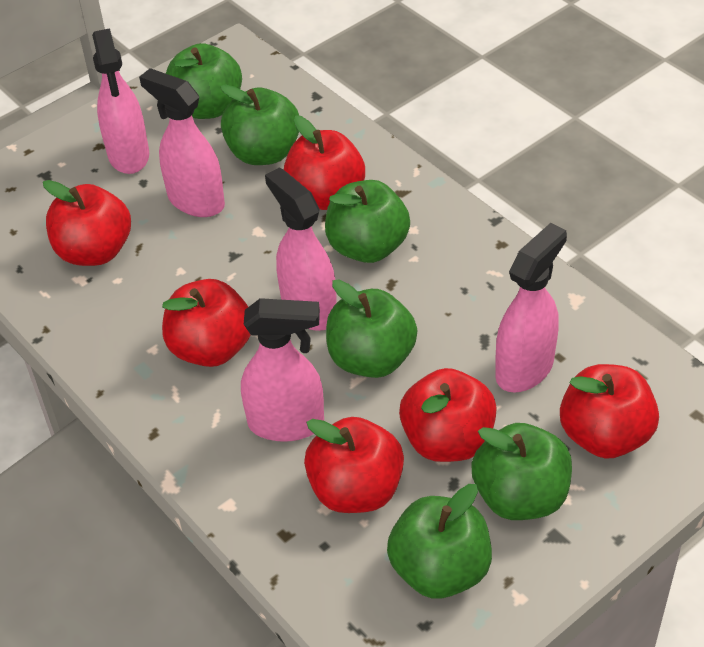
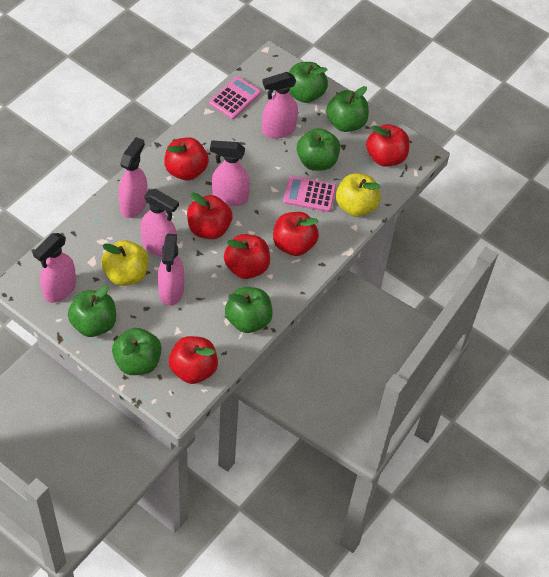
pink calculator: 0 -> 2
pink spray bottle: 5 -> 6
yellow apple: 0 -> 2

